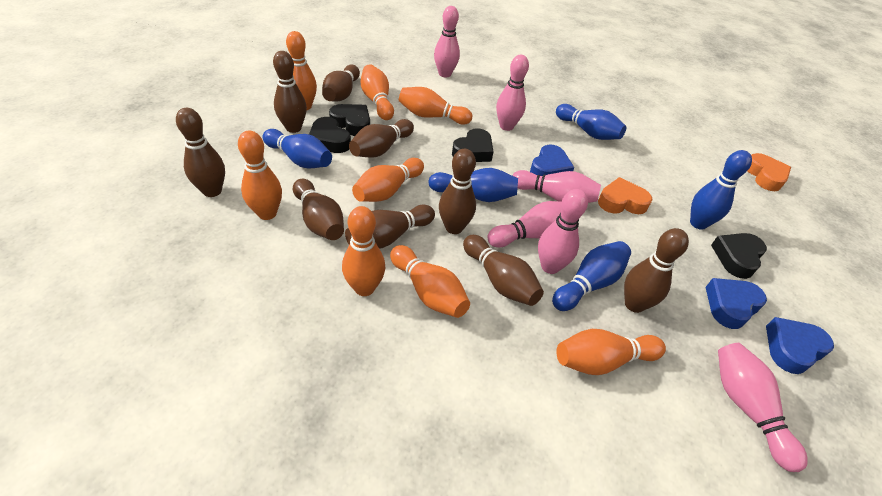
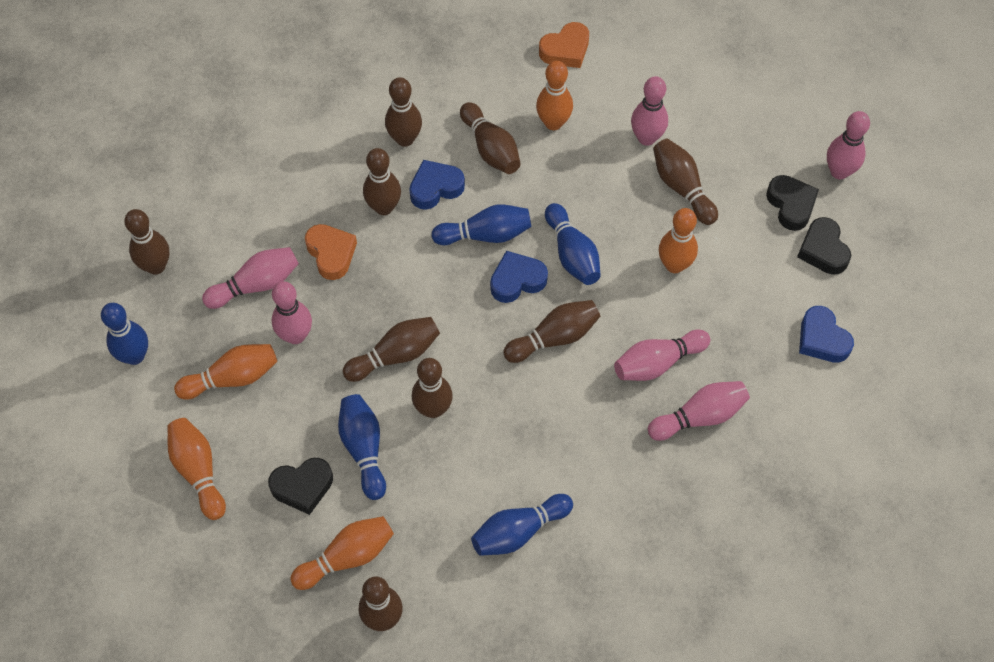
black heart: 4 -> 3
orange bowling pin: 8 -> 5

